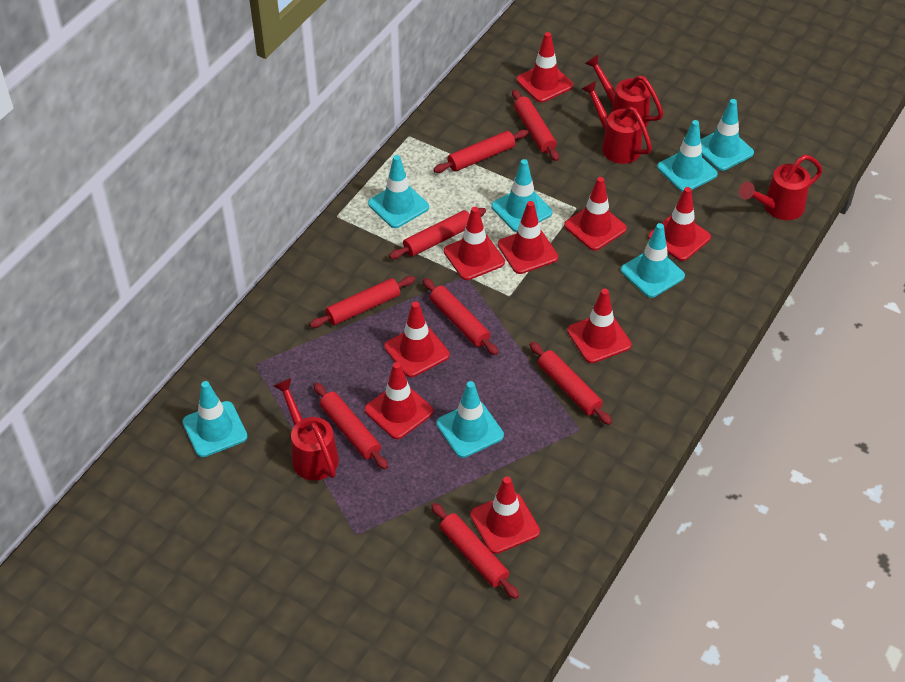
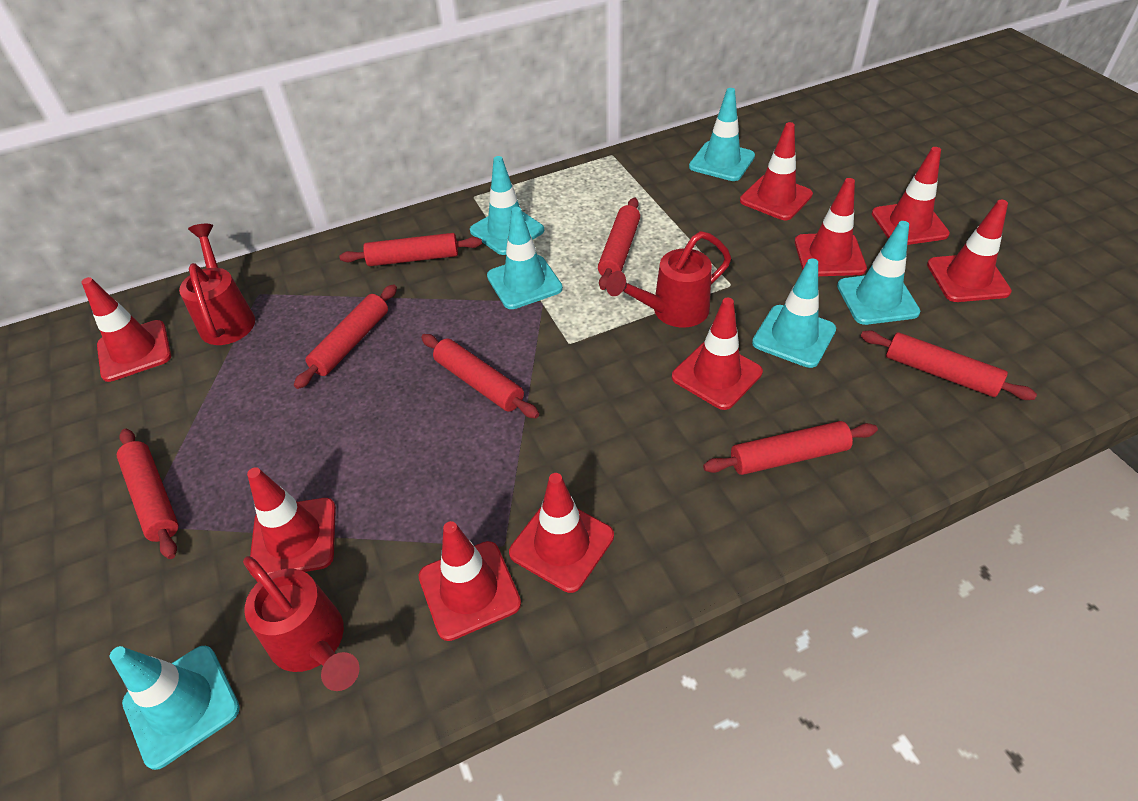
red rolling pin: 8 -> 7
red watering can: 4 -> 3
turquoise traffic cone: 7 -> 6

